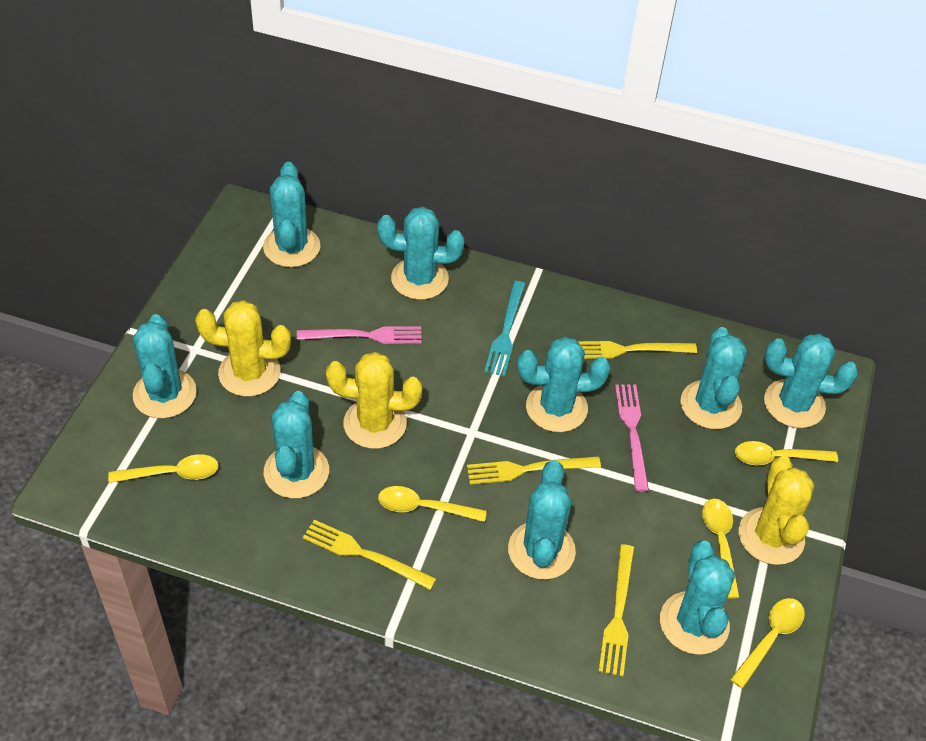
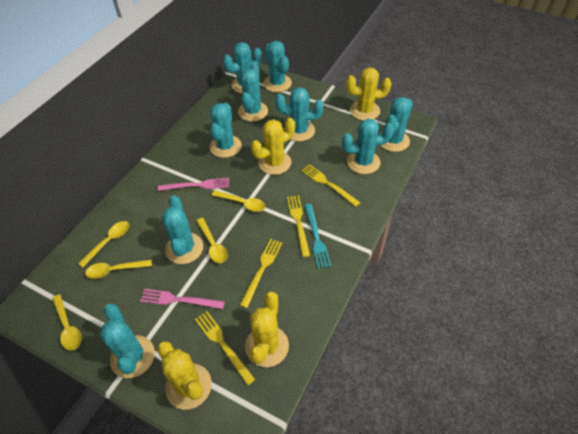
yellow cactus: 3 -> 4

